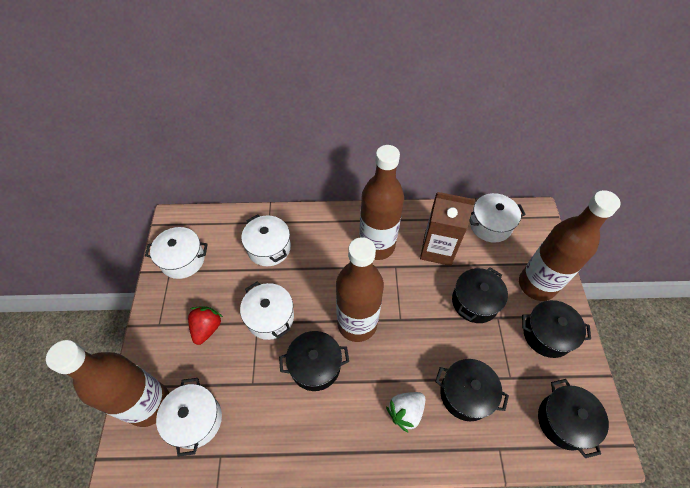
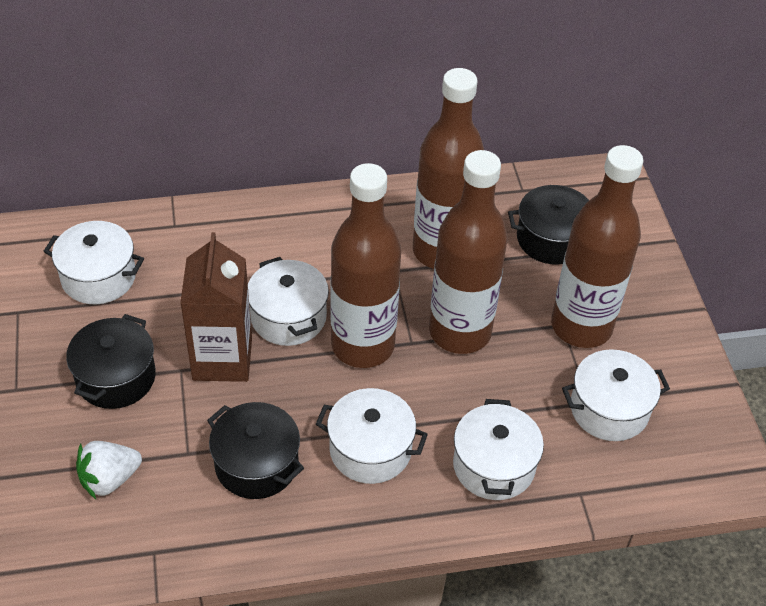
black pot: 5 -> 3
red strawberry: 1 -> 0

